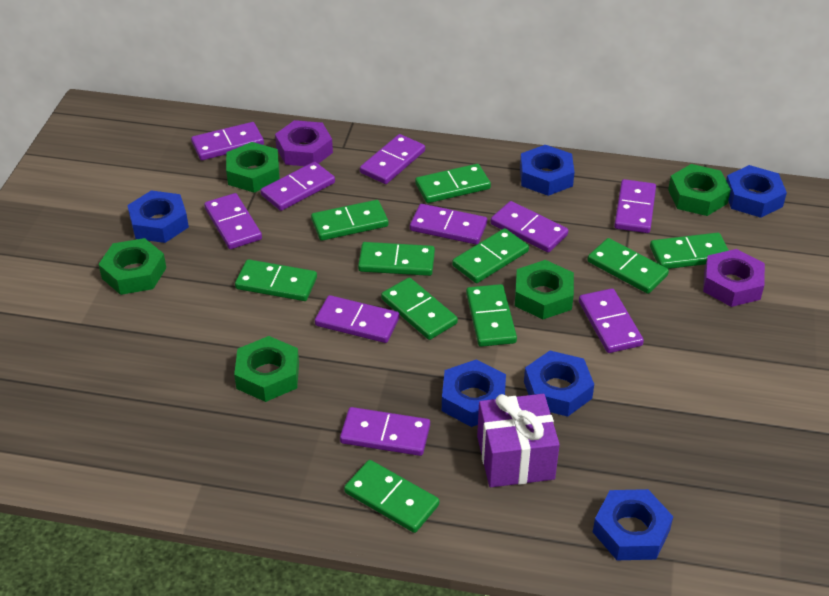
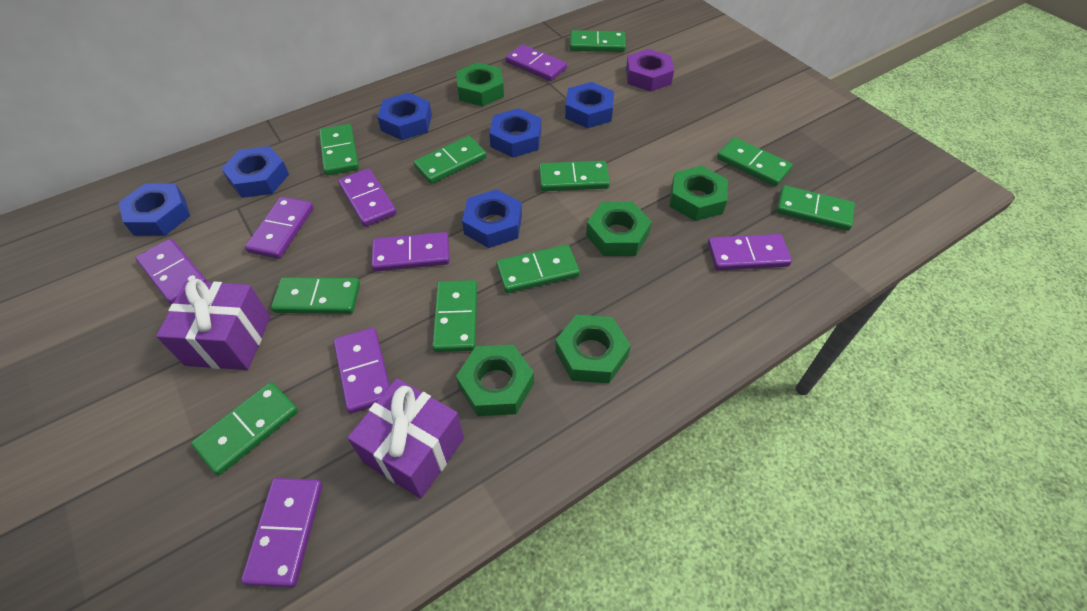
purple domino: 10 -> 8
purple gift: 1 -> 2
purple nut: 2 -> 1

